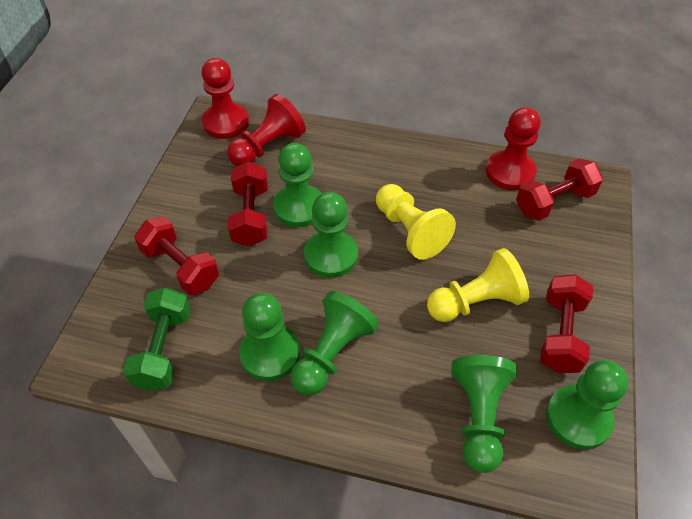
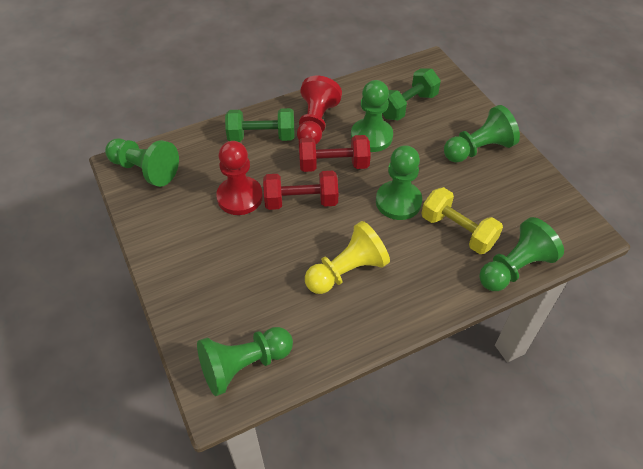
green dumbbell: 1 -> 2
red dumbbell: 4 -> 2
red pawn: 3 -> 2
yellow dumbbell: 0 -> 1
yellow pawn: 2 -> 1

